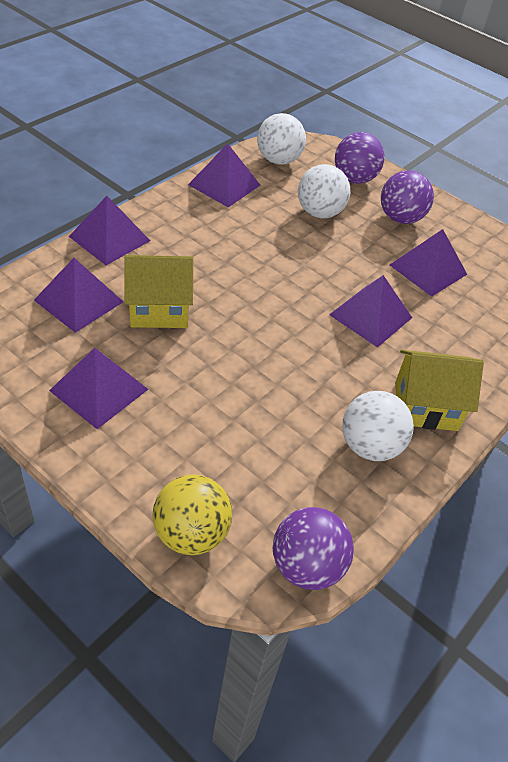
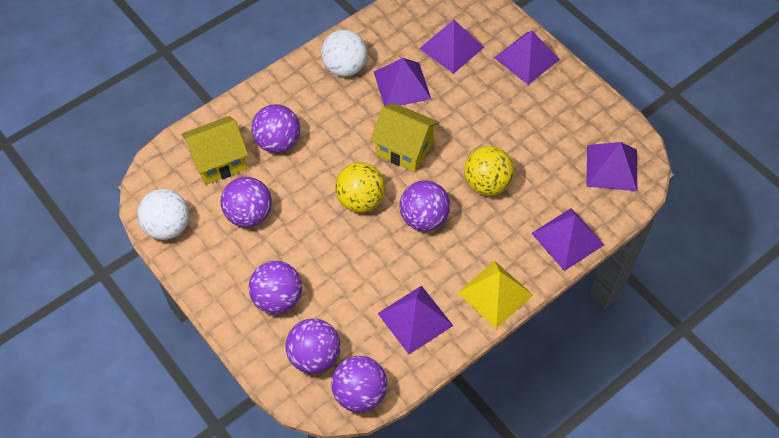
purple ball: 3 -> 6
white ball: 3 -> 2
yellow ball: 1 -> 2
yellow pyramid: 0 -> 1

